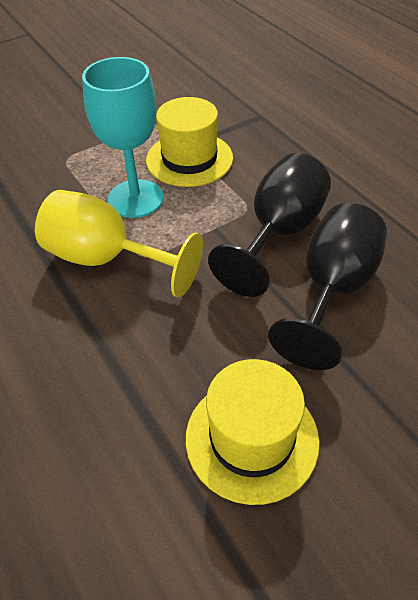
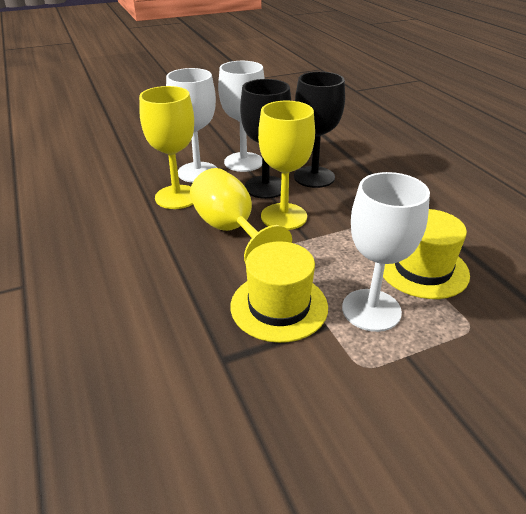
turquoise goblet: 1 -> 0
white goblet: 0 -> 3
yellow goblet: 1 -> 3

